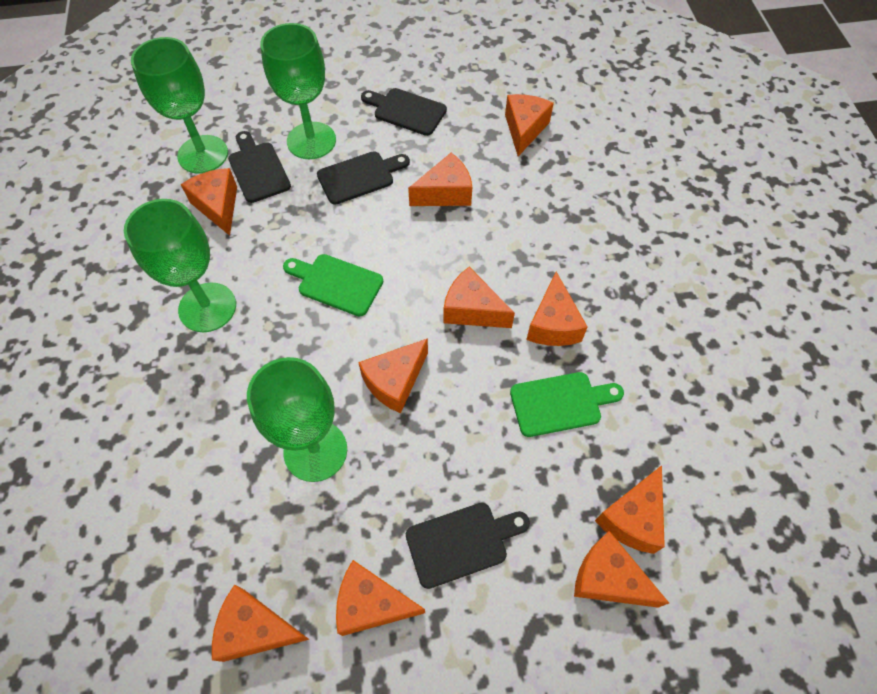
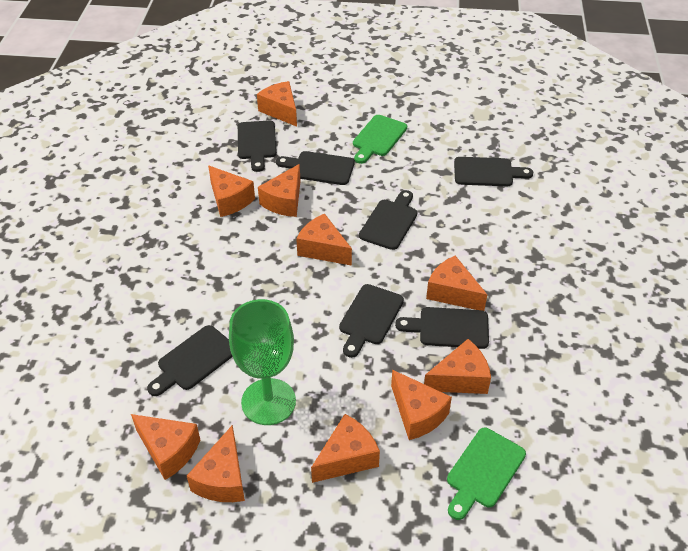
black cutting board: 4 -> 7
green goblet: 4 -> 1

